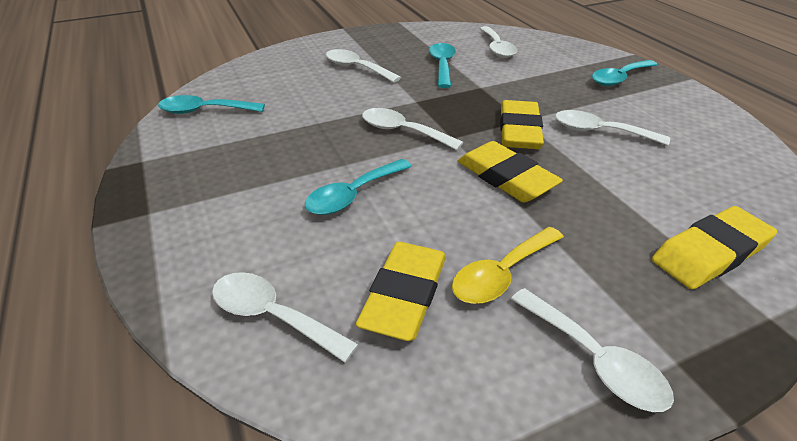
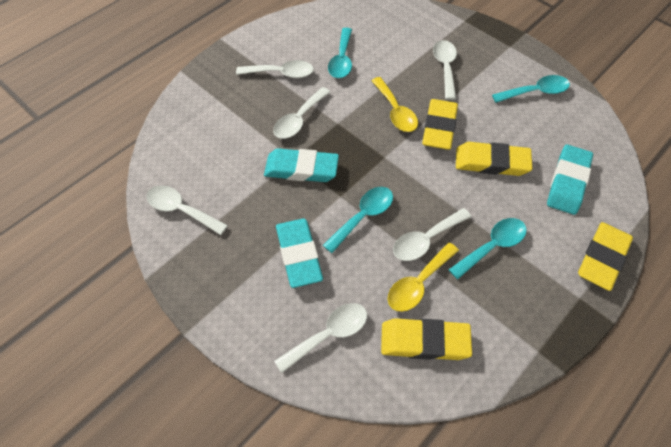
turquoise eraser: 0 -> 3
yellow spoon: 1 -> 2

